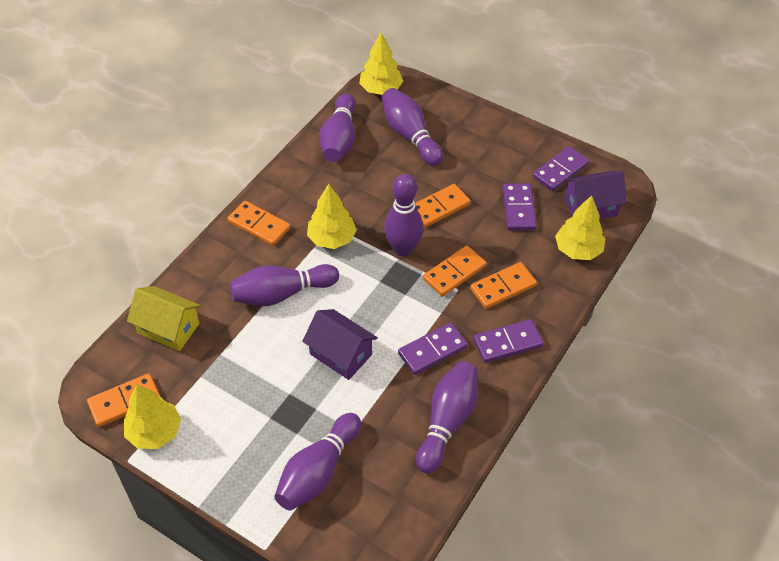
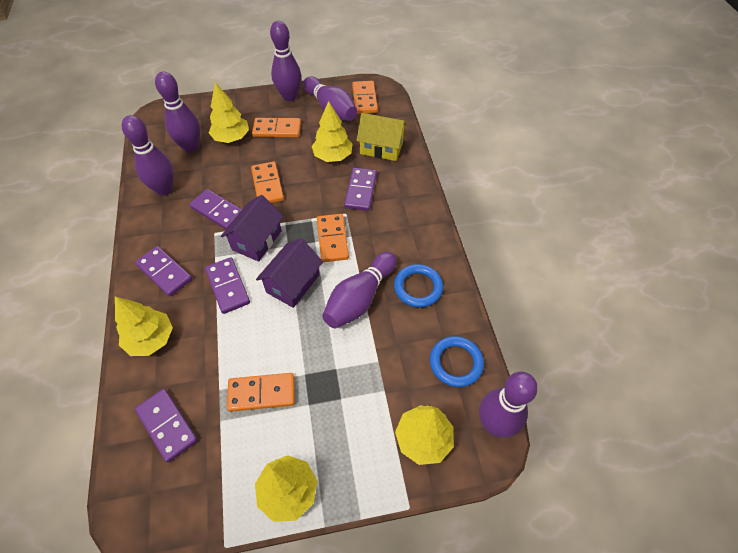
blue ring: 0 -> 2
purple domino: 4 -> 5
yellow tree: 4 -> 5

